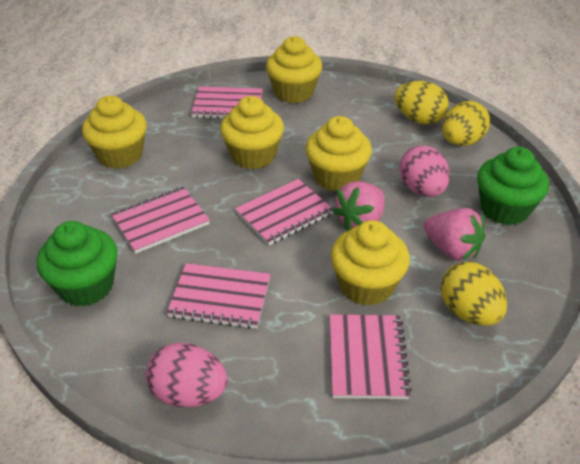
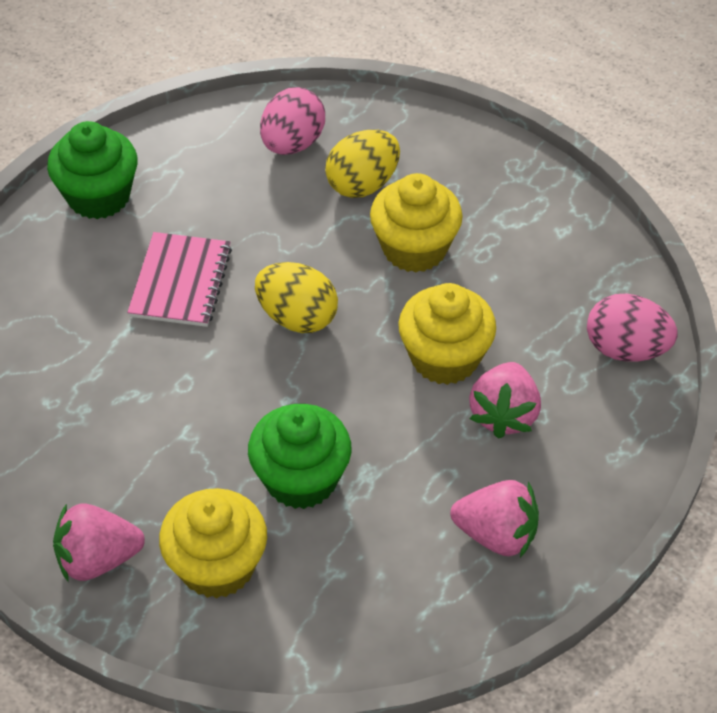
pink notebook: 5 -> 1
pink strawberry: 2 -> 3
yellow cupcake: 5 -> 3
yellow egg: 3 -> 2

